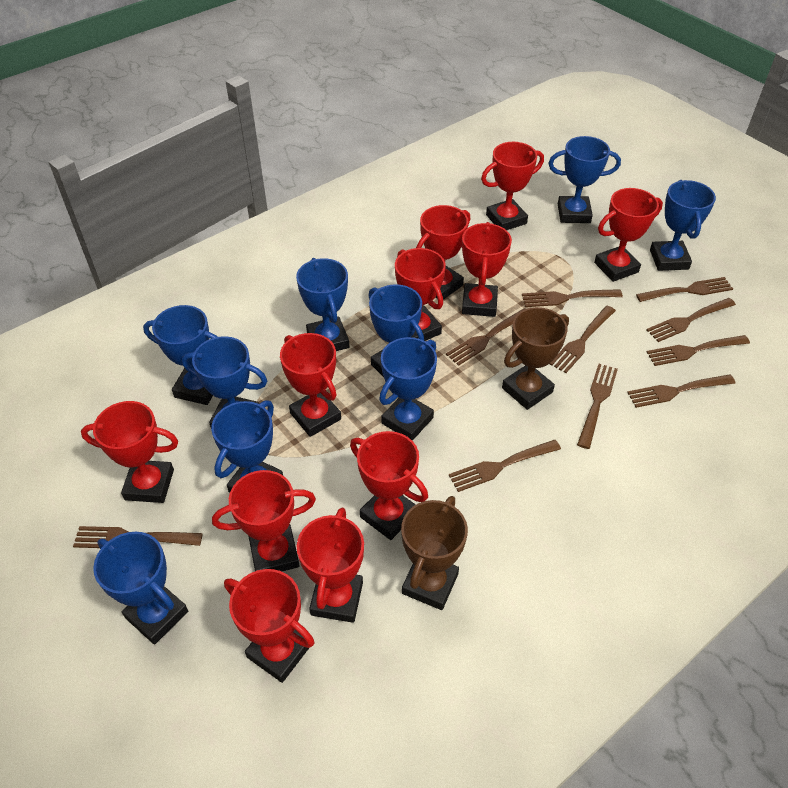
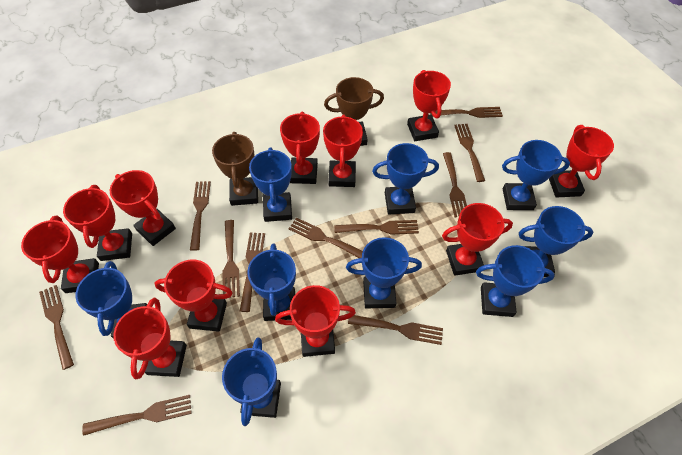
brown fork: 10 -> 11

